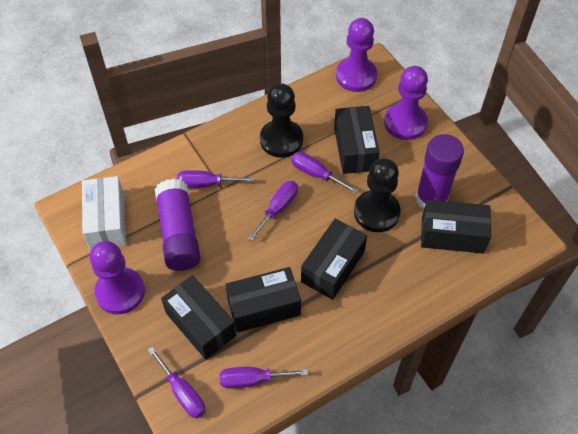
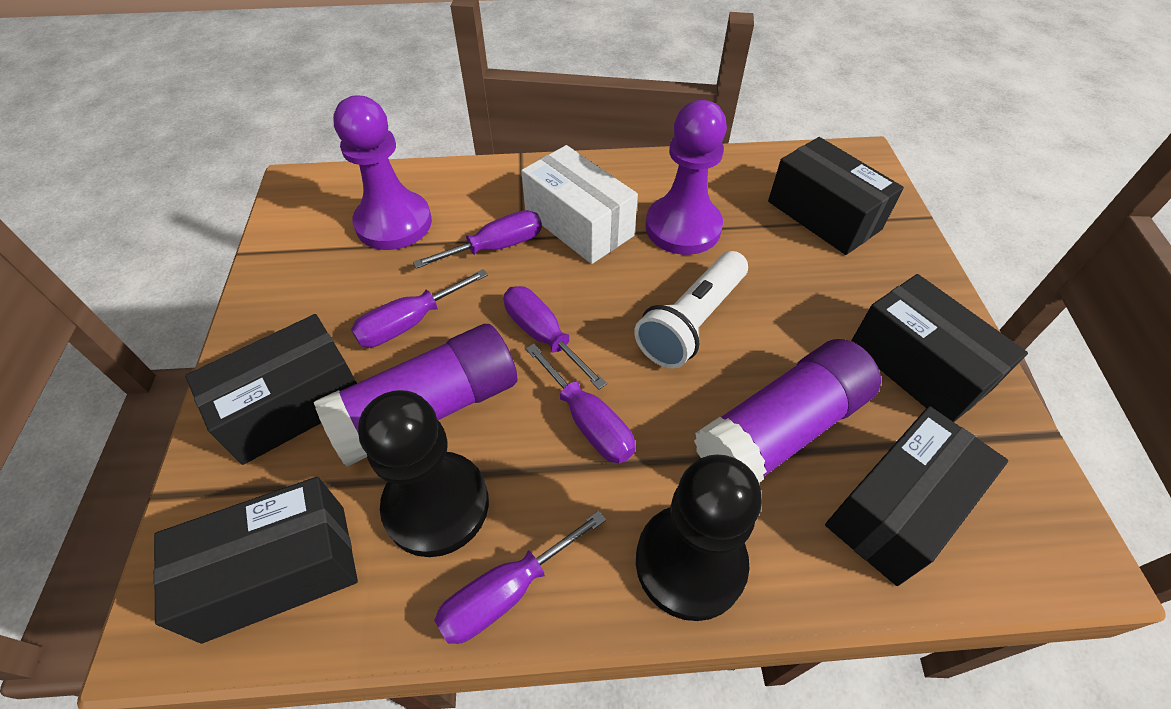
purple pawn: 3 -> 2
white flashlight: 0 -> 1

